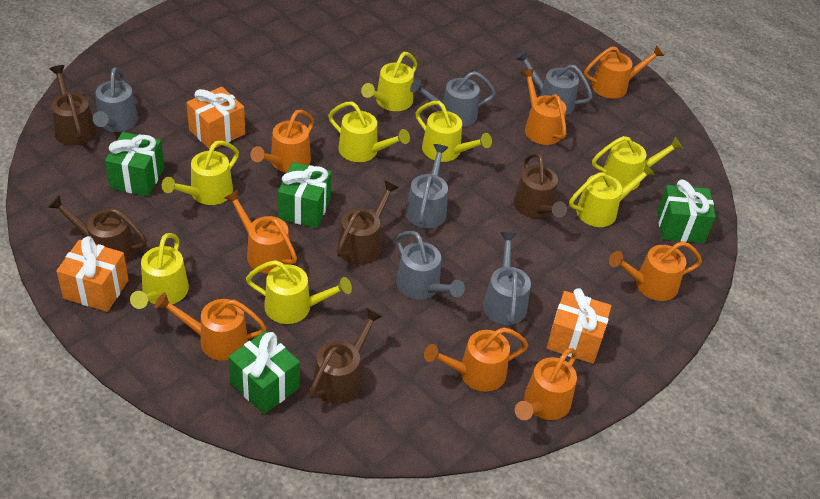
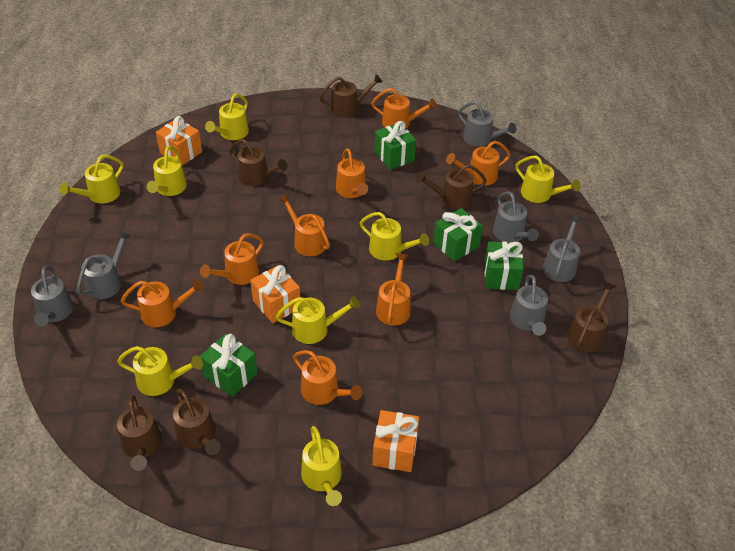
brown watering can: 5 -> 6

